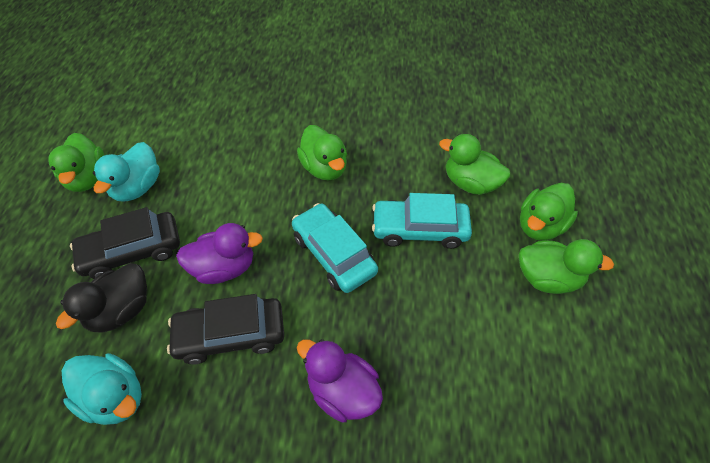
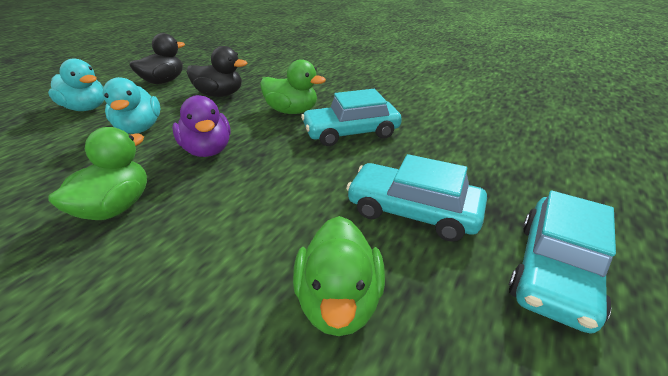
black car: 2 -> 0
black duck: 1 -> 2
green duck: 5 -> 3
purple duck: 2 -> 1
turquoise car: 2 -> 3

